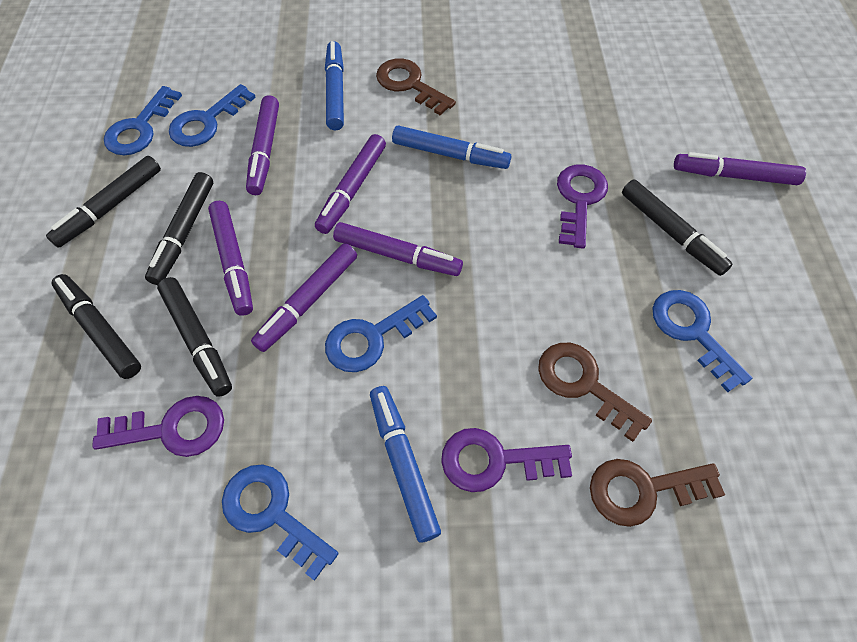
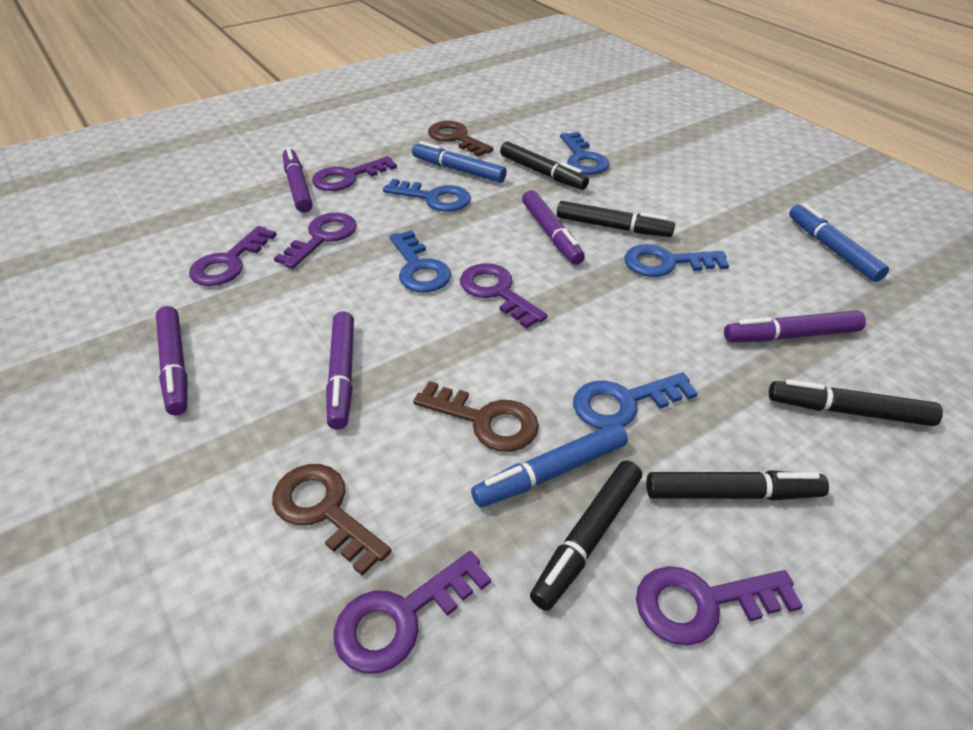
purple key: 3 -> 6
purple marker: 6 -> 5

